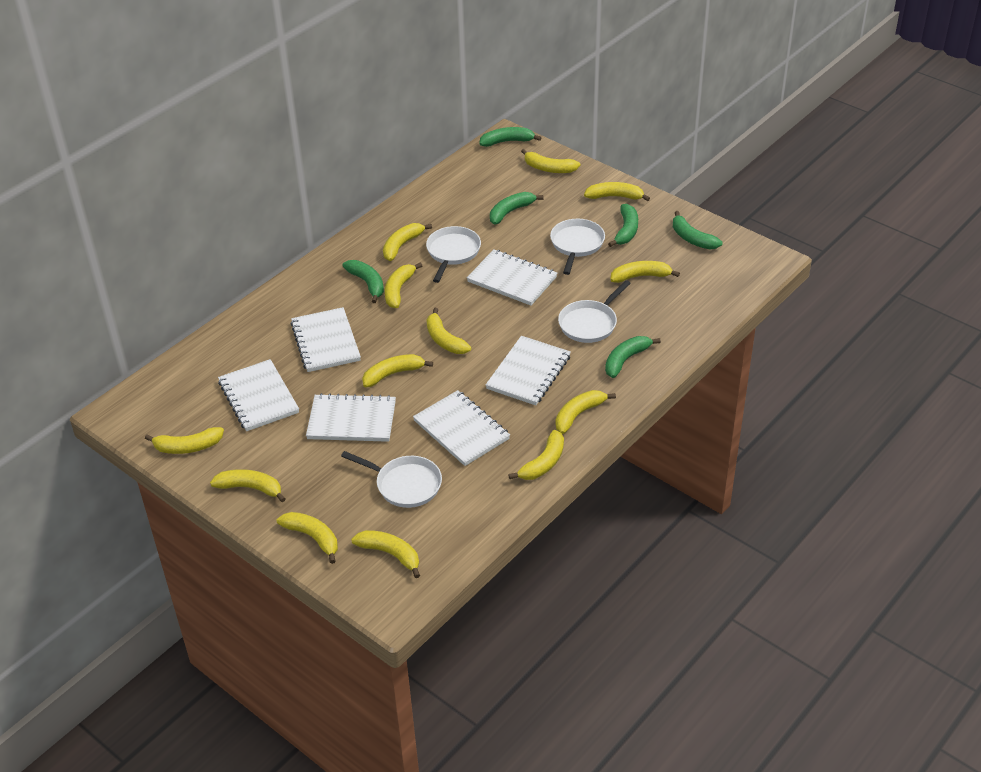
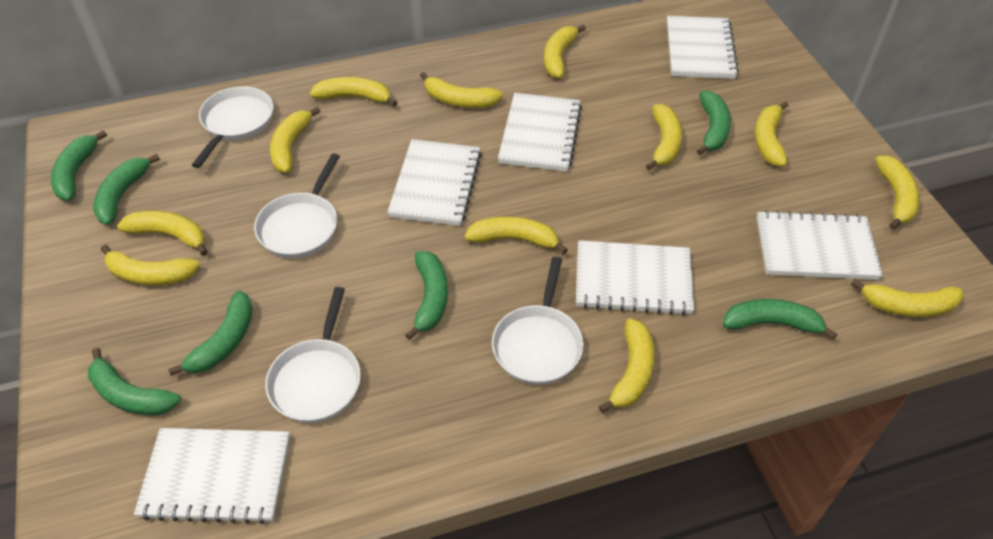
green banana: 6 -> 7
yellow banana: 13 -> 12

